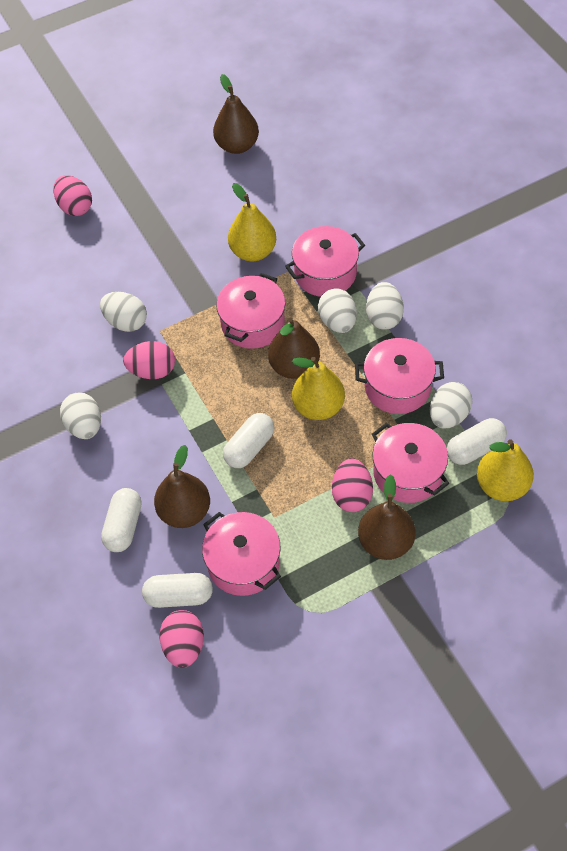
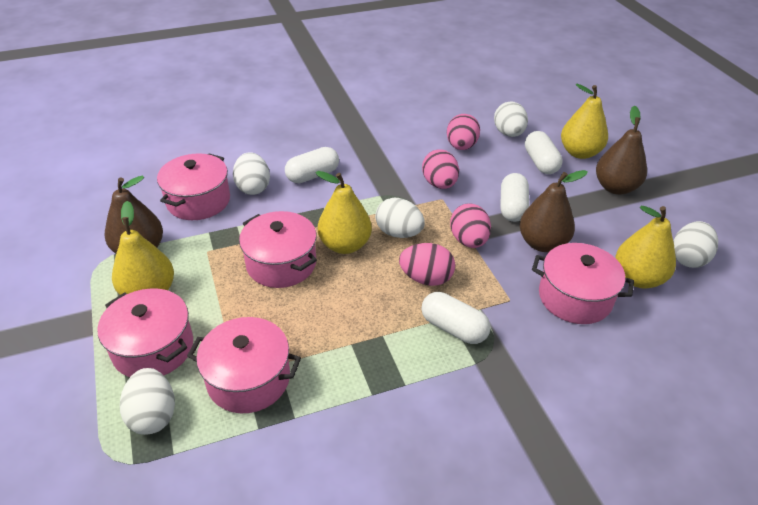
brown pear: 4 -> 3
yellow pear: 3 -> 4

